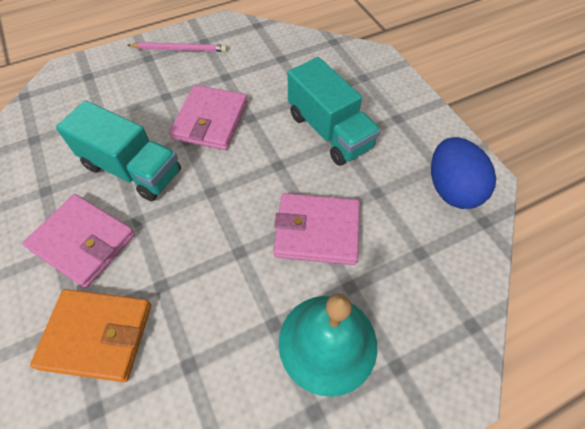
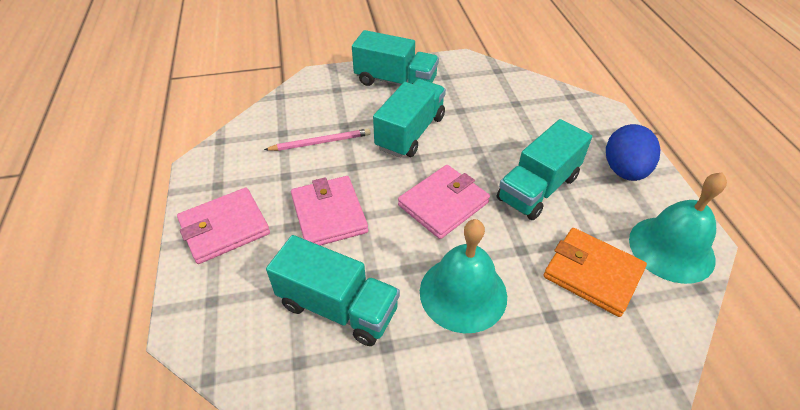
turquoise bell: 1 -> 2
turquoise truck: 2 -> 4

